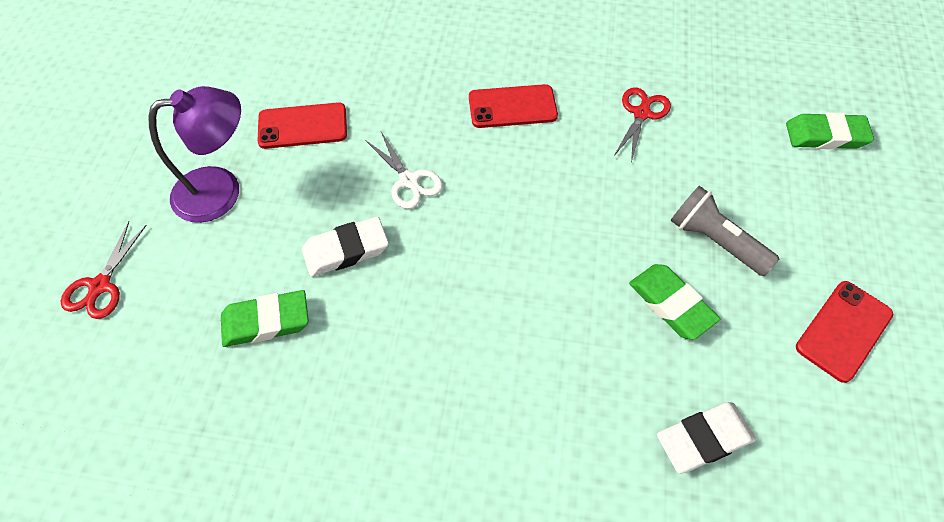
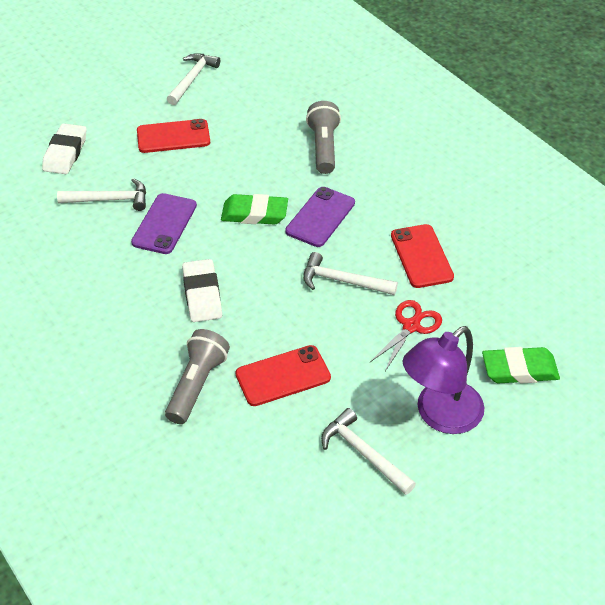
green eraser: 3 -> 2
grey flashlight: 1 -> 2
purple phone: 0 -> 2
red scissors: 2 -> 1
white hammer: 0 -> 4
white scissors: 1 -> 0

